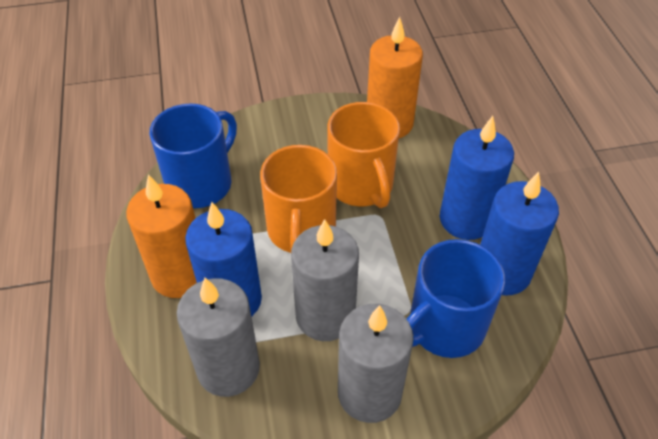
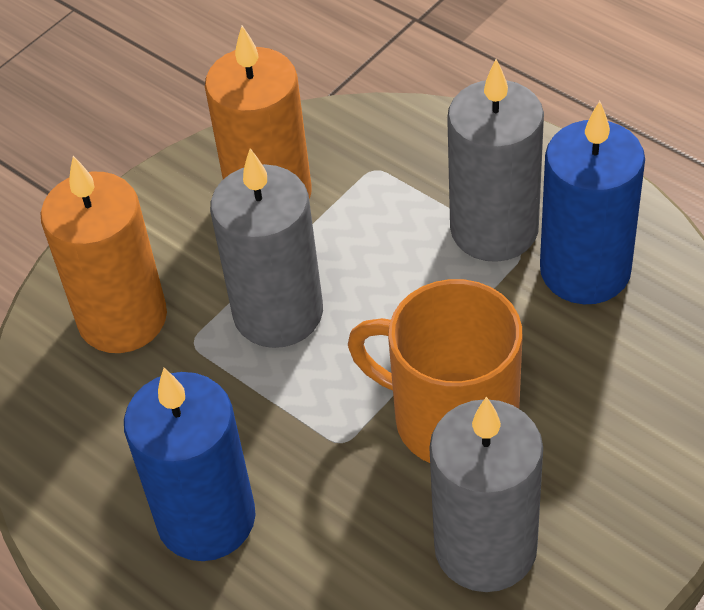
blue candle: 3 -> 2
blue mug: 2 -> 0
orange mug: 2 -> 1

